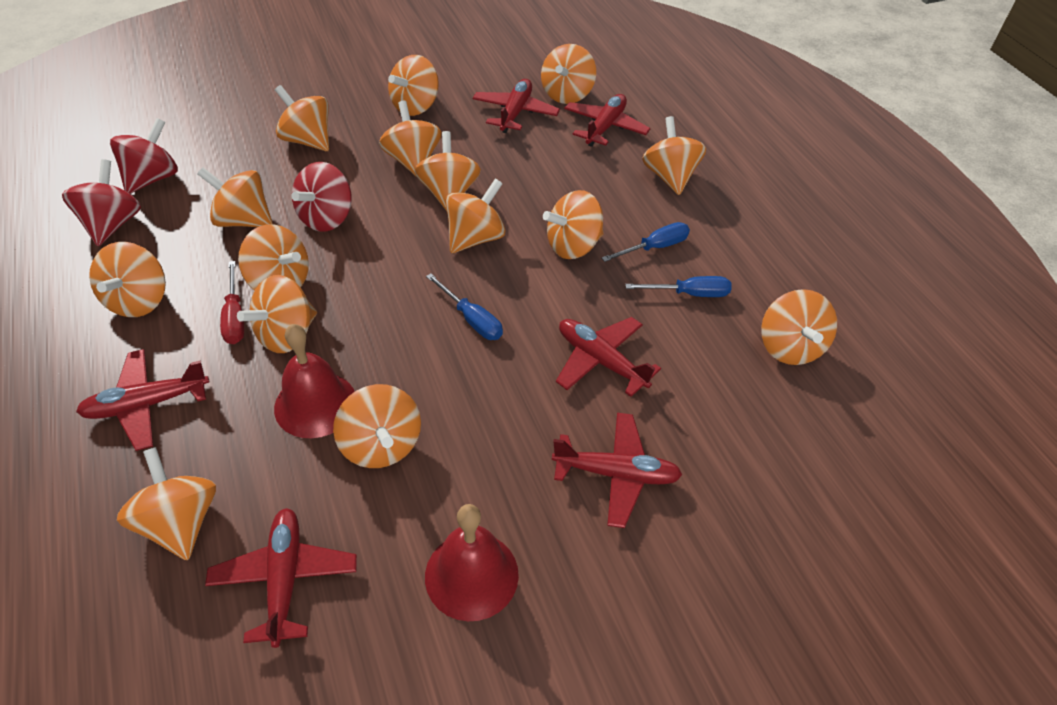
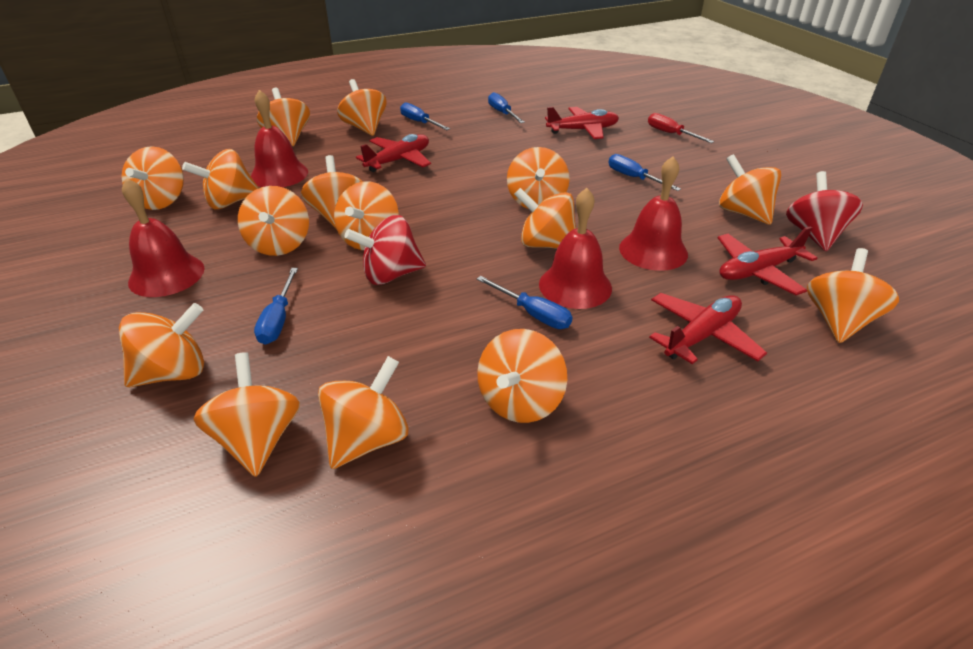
blue screwdriver: 3 -> 5
red bell: 2 -> 4
red plane: 6 -> 4
red spinning top: 3 -> 2

